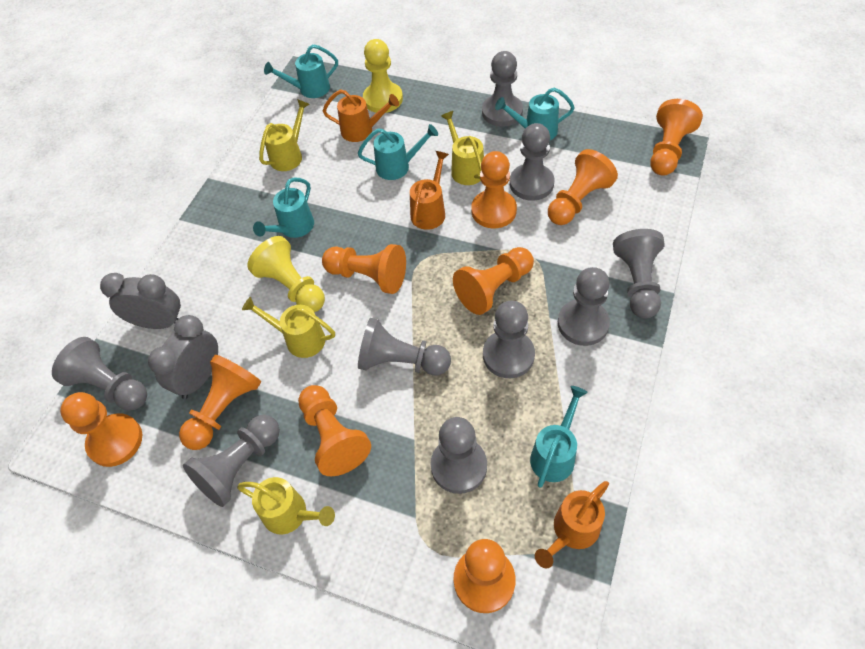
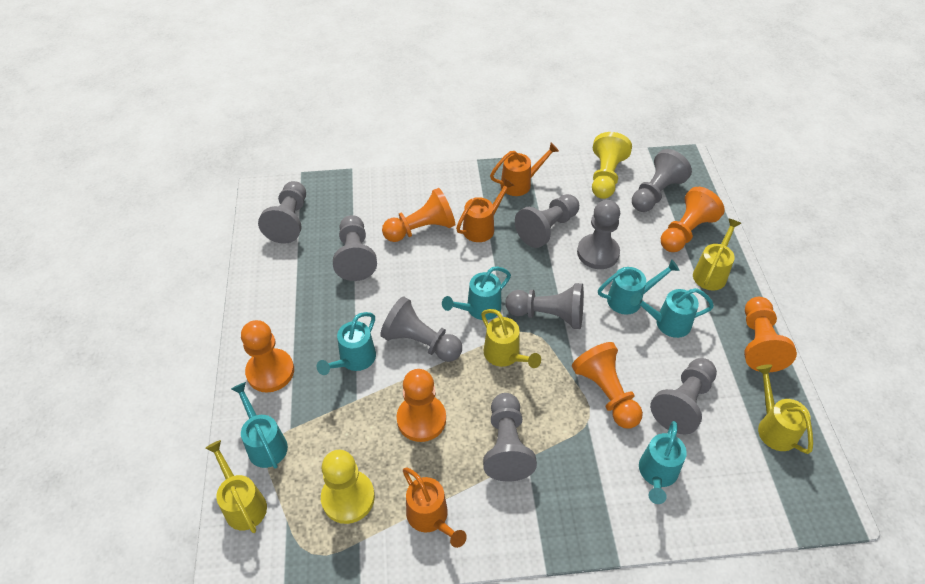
grey clock: 2 -> 0
orange pawn: 9 -> 6
turquoise watering can: 5 -> 6

